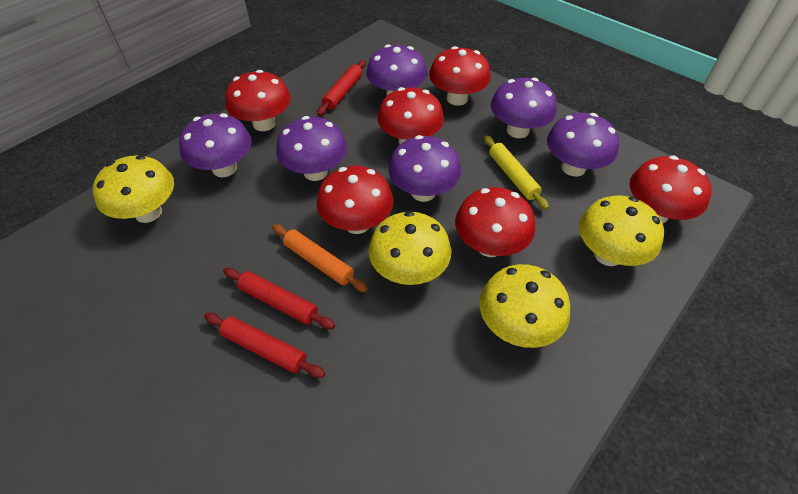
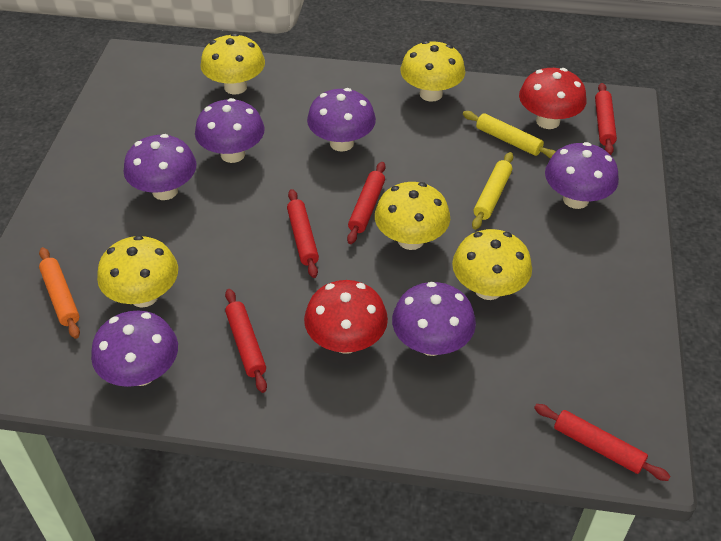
red mushroom: 6 -> 2
red rolling pin: 3 -> 5
yellow mushroom: 4 -> 5
yellow rolling pin: 1 -> 2

